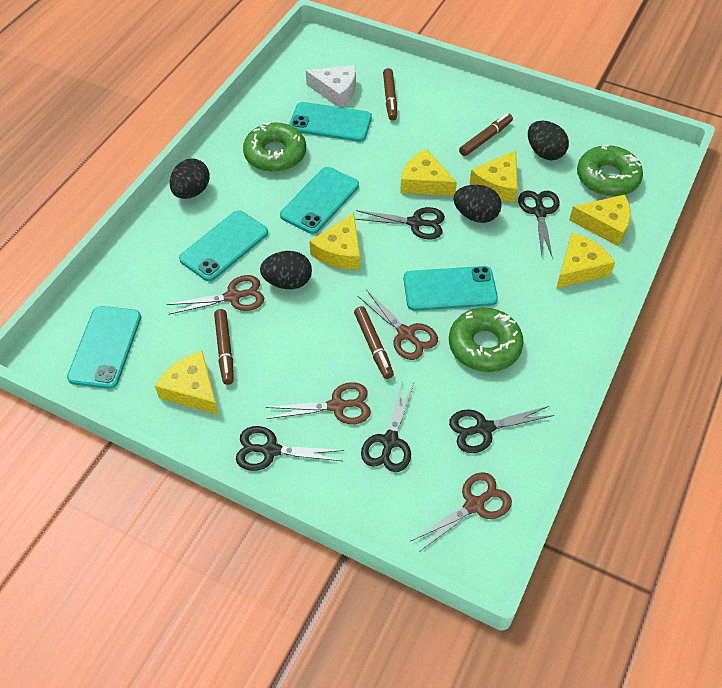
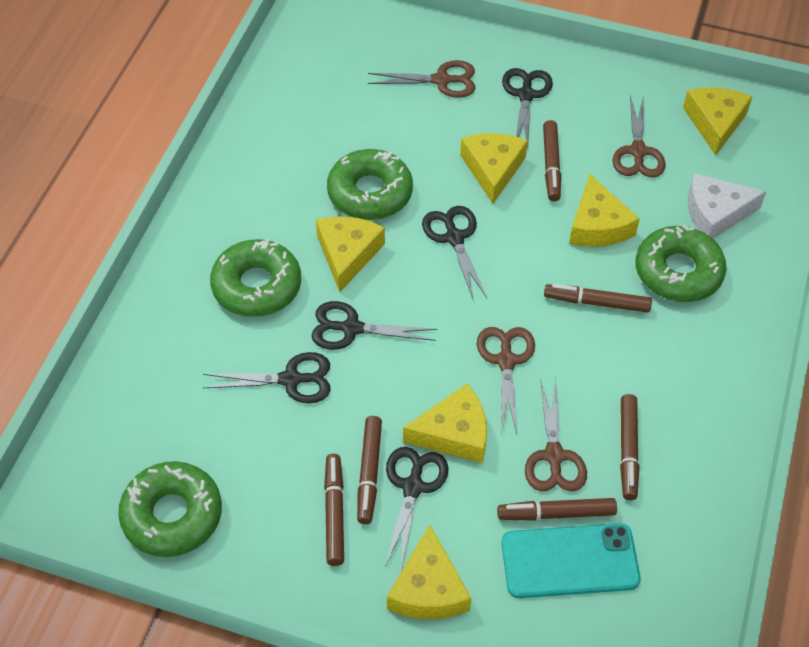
black egg: 4 -> 0
brown marker: 4 -> 6
green donut: 3 -> 4
turquoise phone: 5 -> 1

